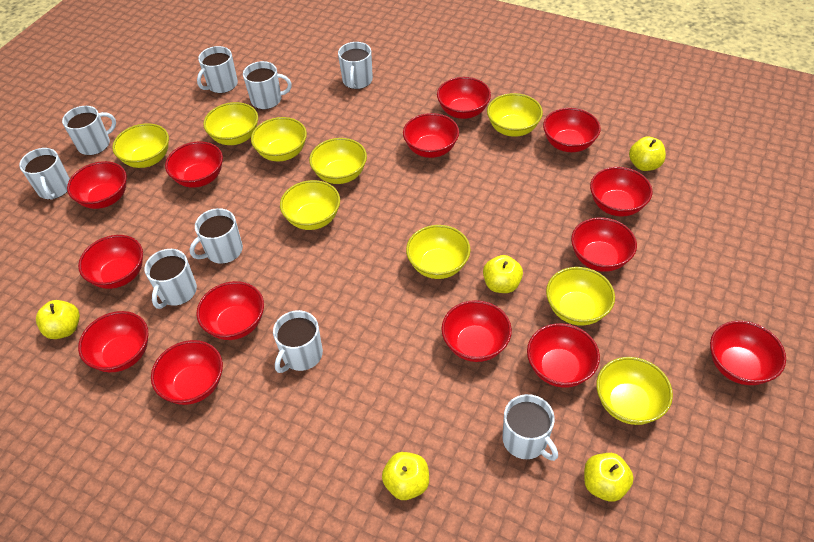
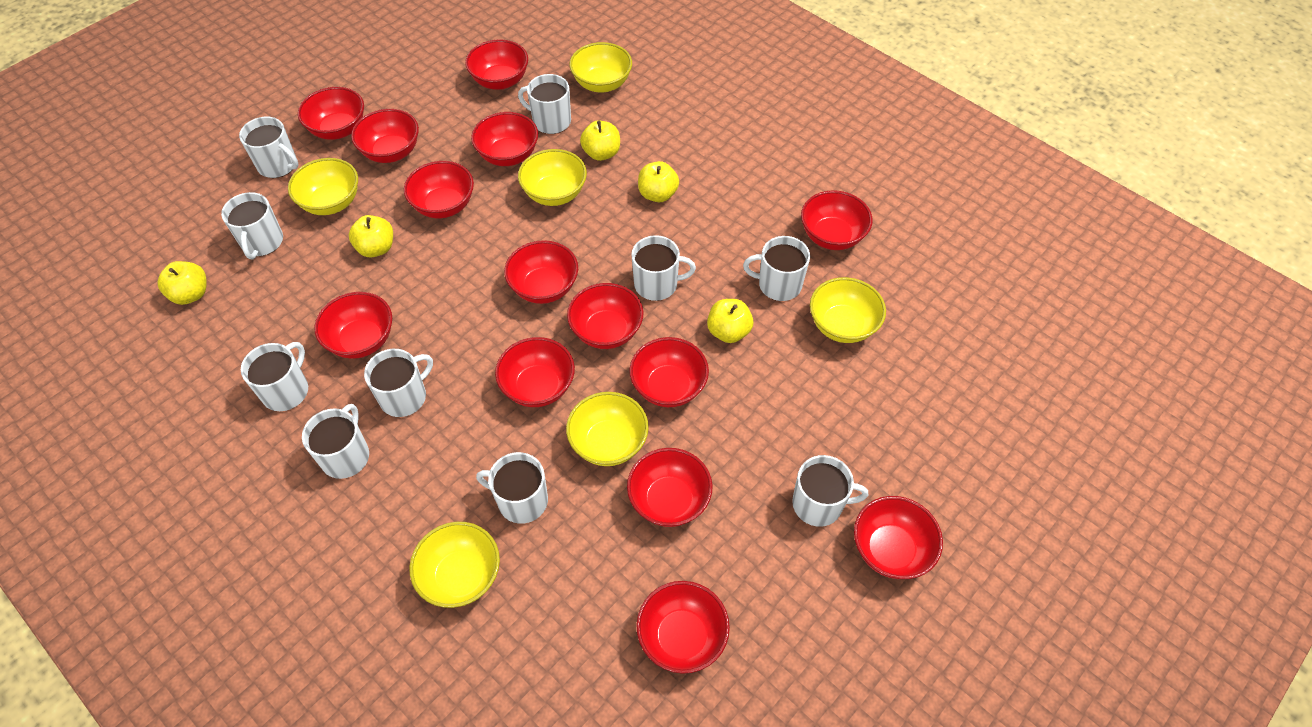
white mug: 9 -> 10
yellow bowl: 9 -> 6

